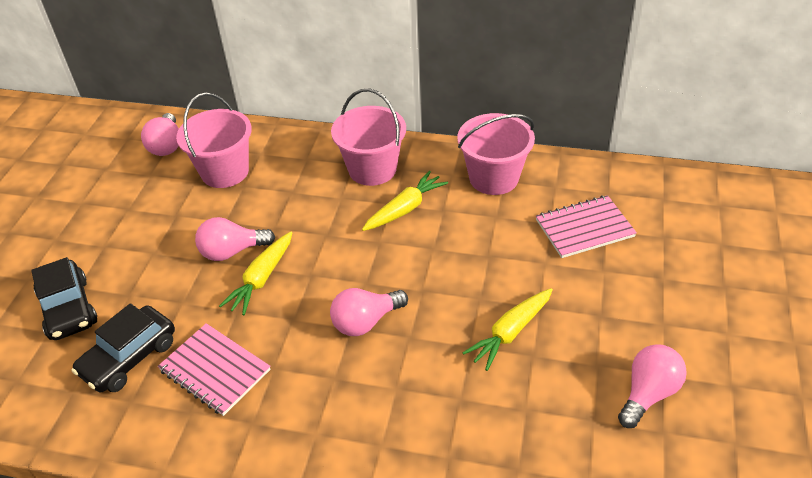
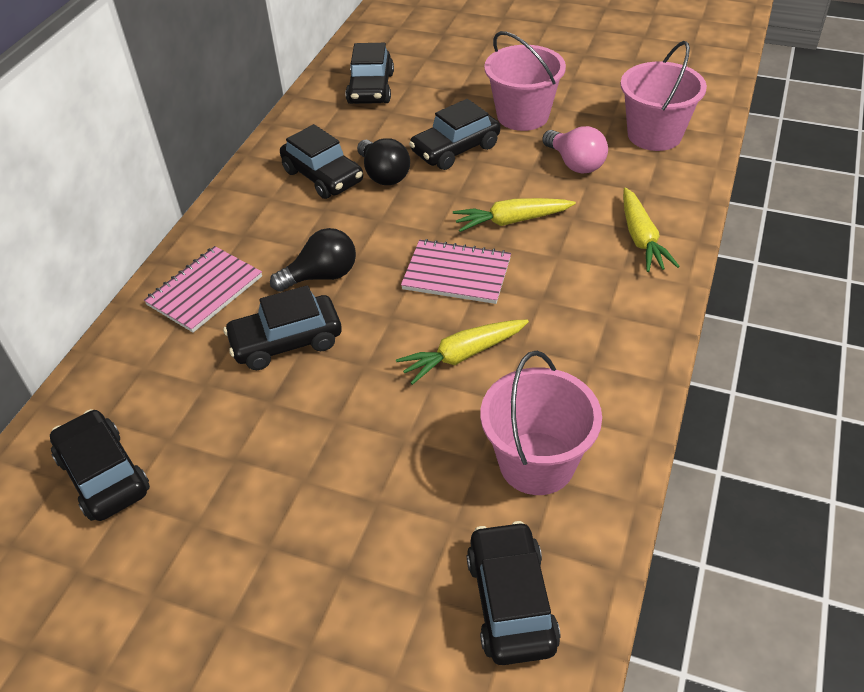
black car: 2 -> 6
black light bulb: 0 -> 2
pink light bulb: 4 -> 1

